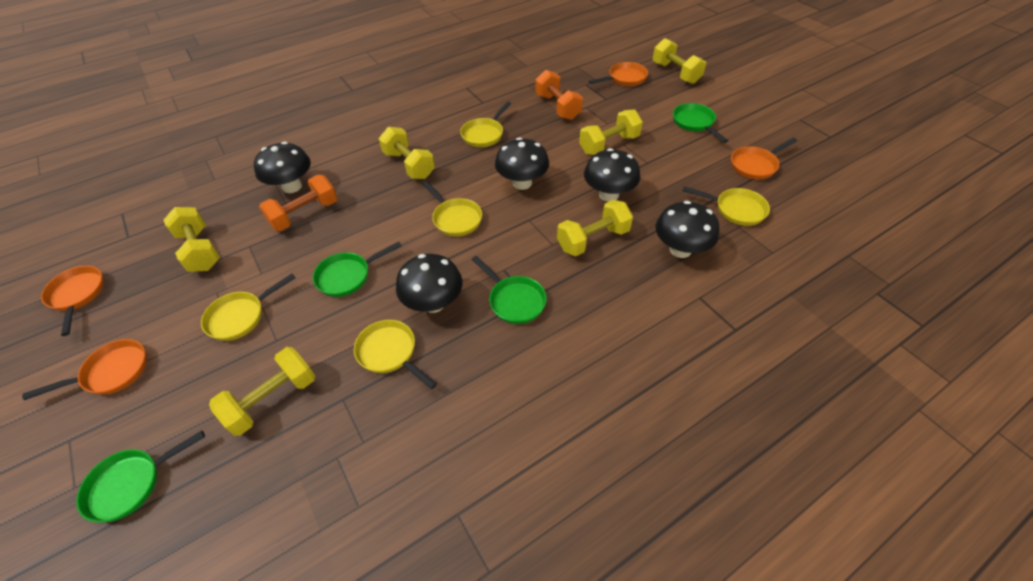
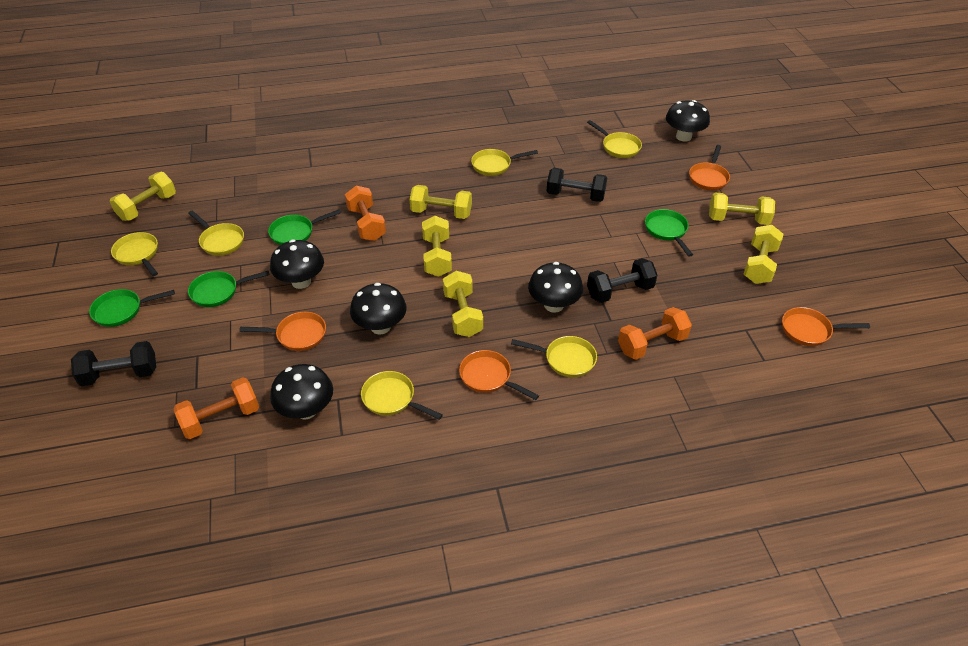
black dumbbell: 0 -> 3
orange dumbbell: 2 -> 3
yellow pan: 5 -> 6

